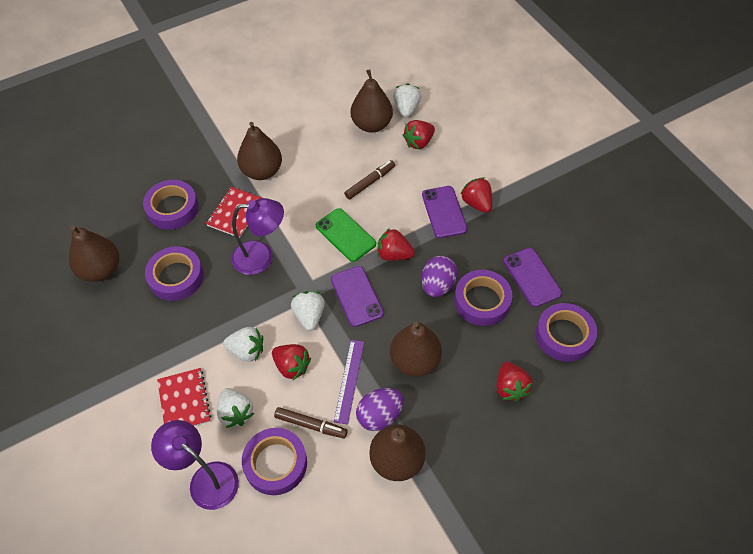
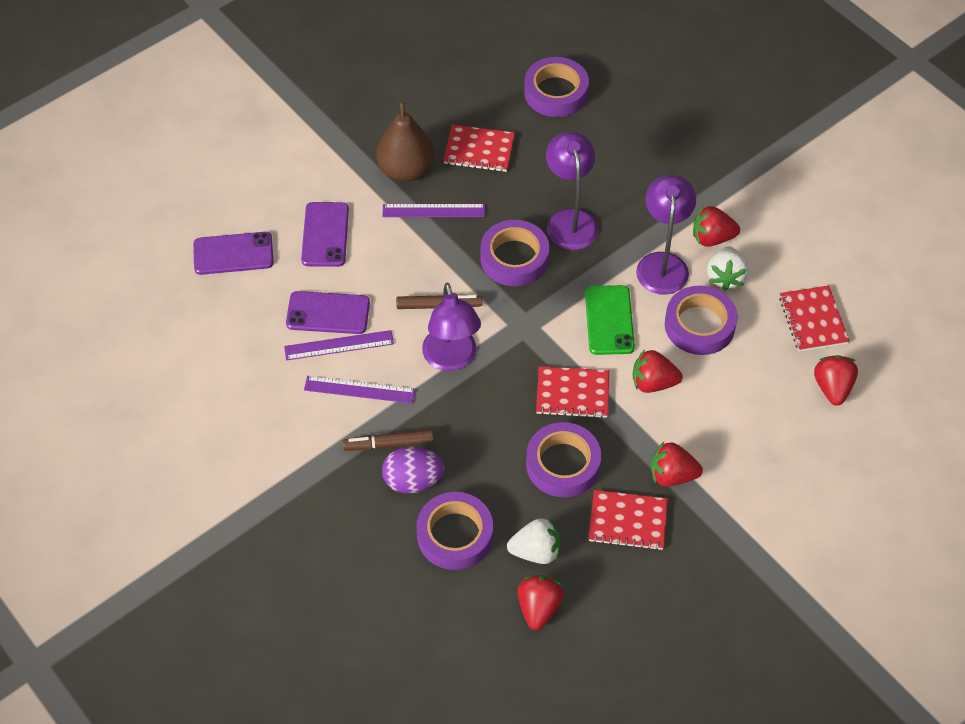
brown pear: 5 -> 1
purple egg: 2 -> 1
purple lamp: 2 -> 3
purple ruler: 1 -> 3
red notebook: 2 -> 4
white strawberry: 4 -> 2

